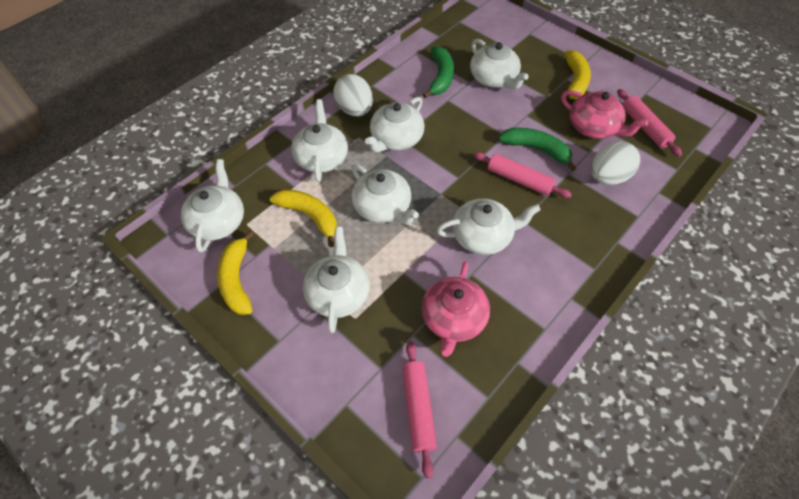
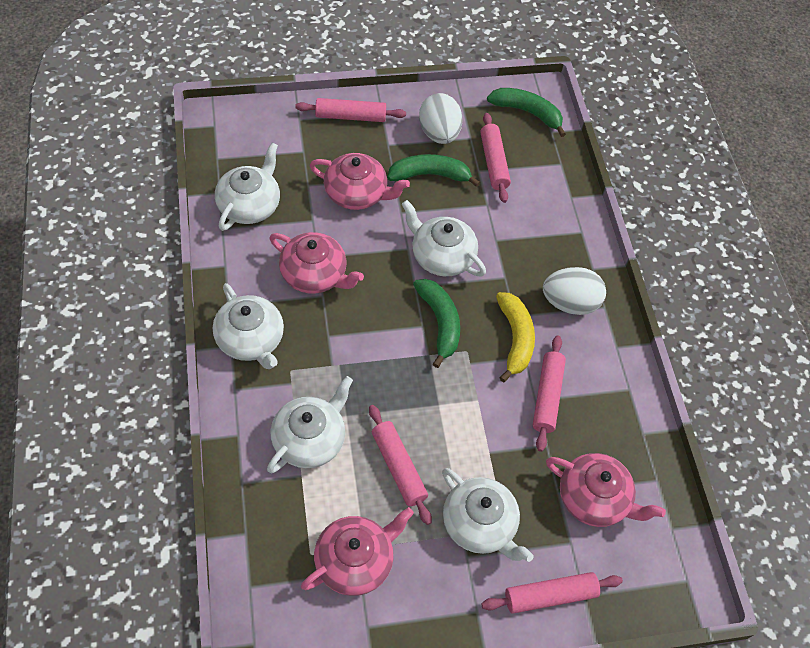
green banana: 2 -> 3
pink rolling pin: 3 -> 5
pink teapot: 2 -> 4
white teapot: 7 -> 5
yellow banana: 3 -> 1

